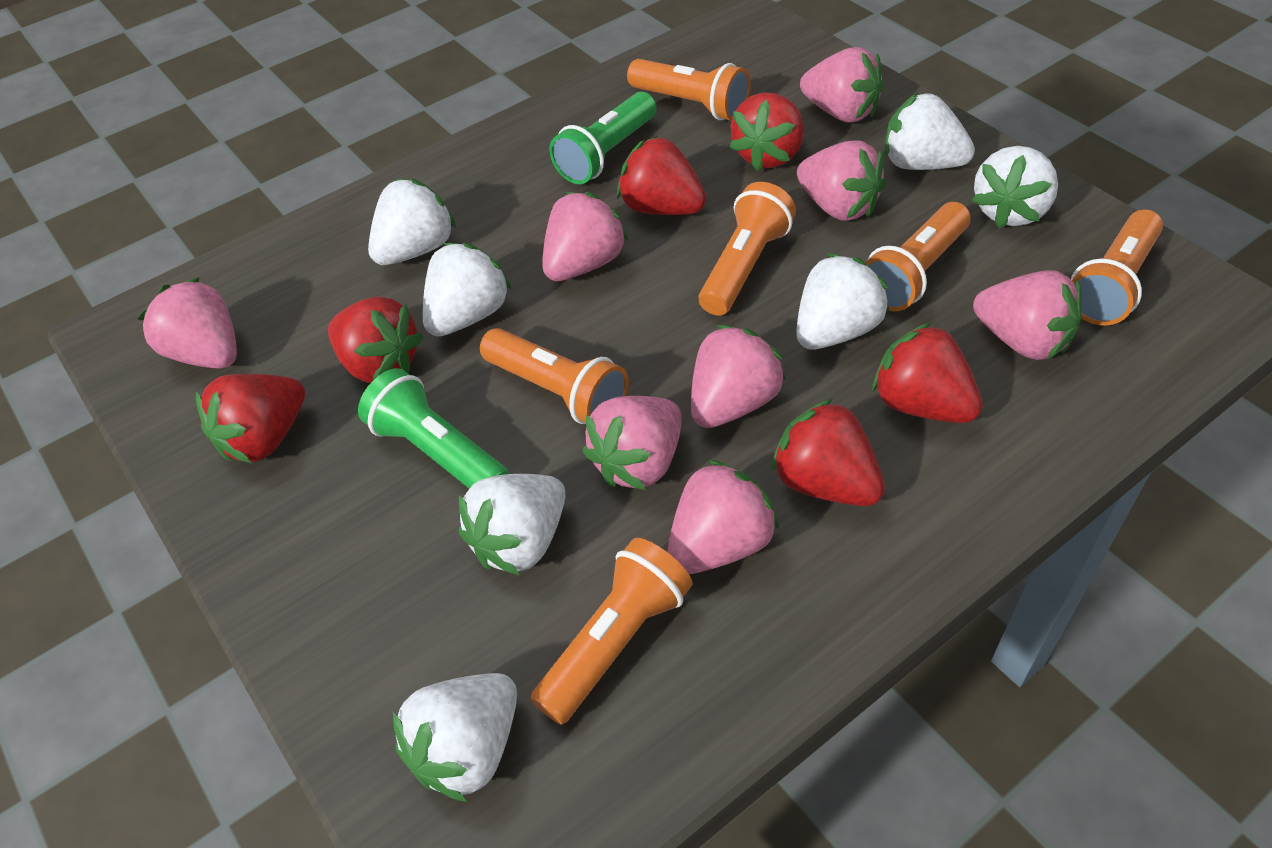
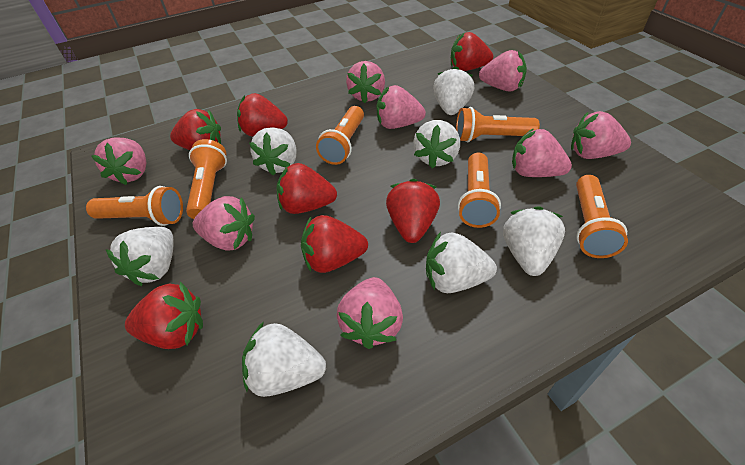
green flashlight: 2 -> 0
red strawberry: 6 -> 7

